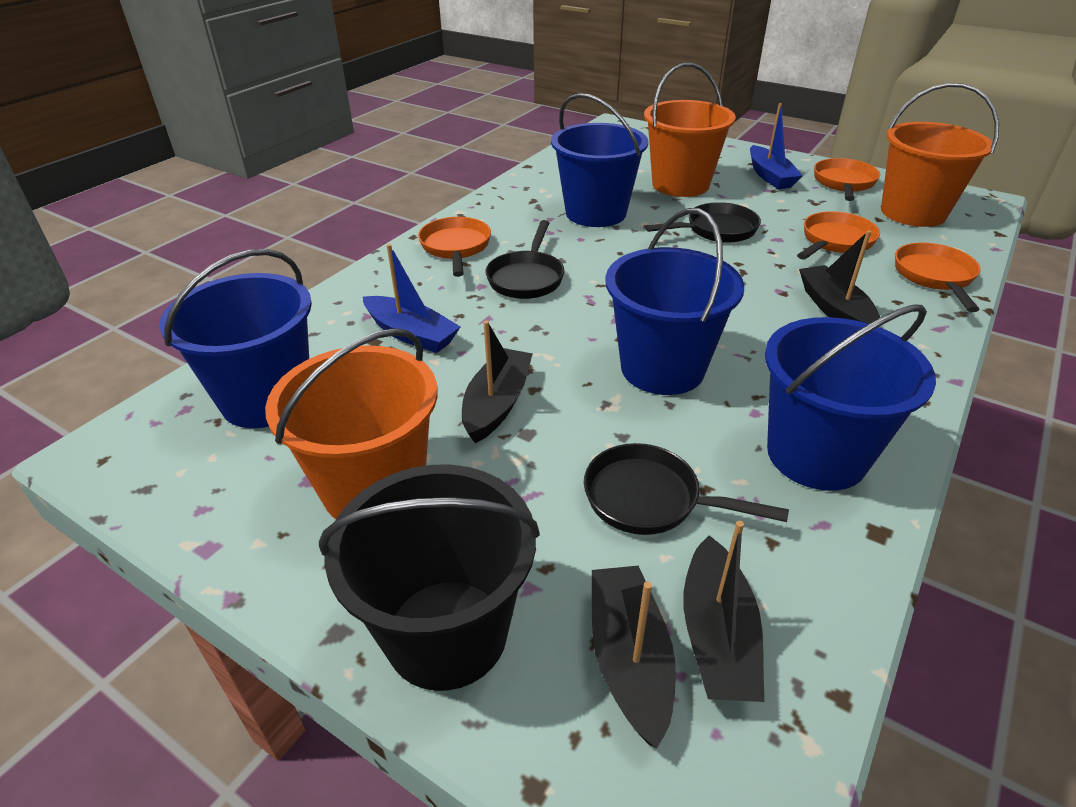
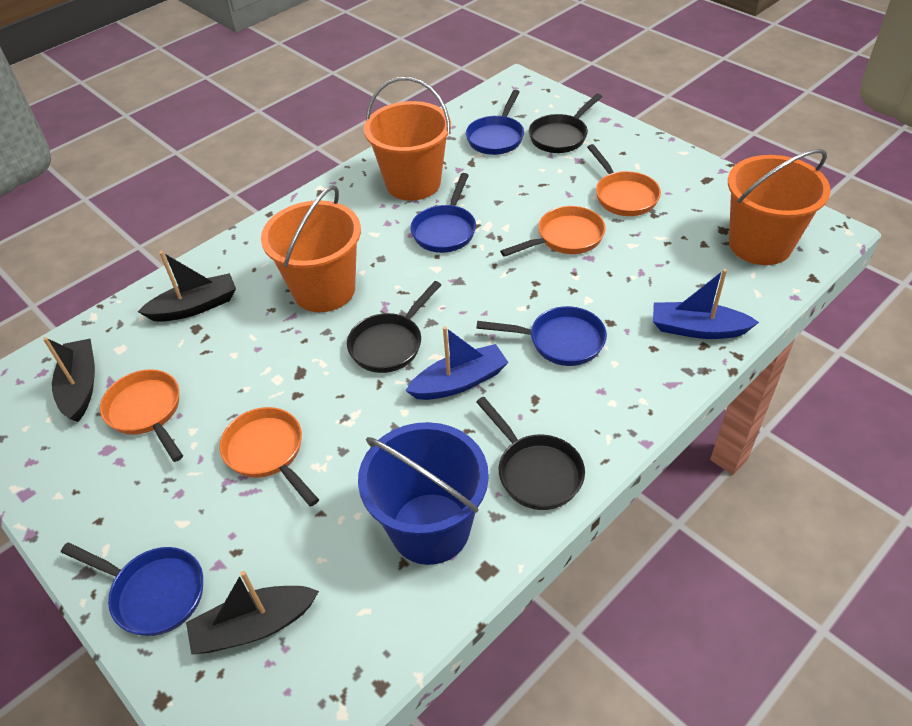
black boat: 4 -> 3
black bucket: 1 -> 0
blue bucket: 4 -> 1
blue pan: 0 -> 4

